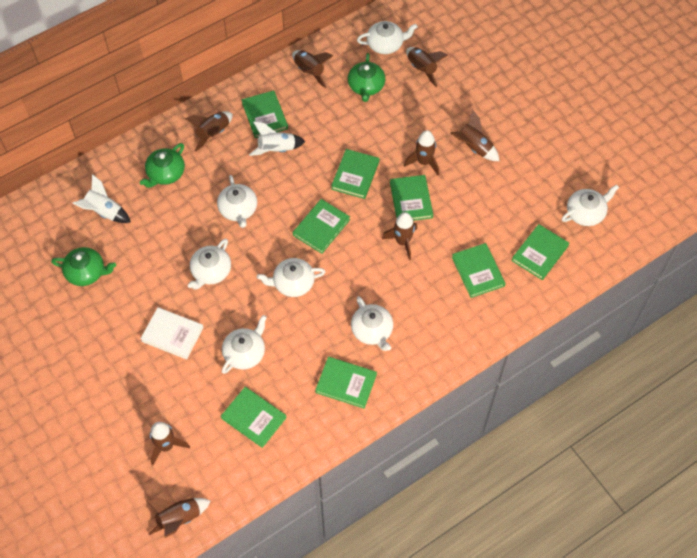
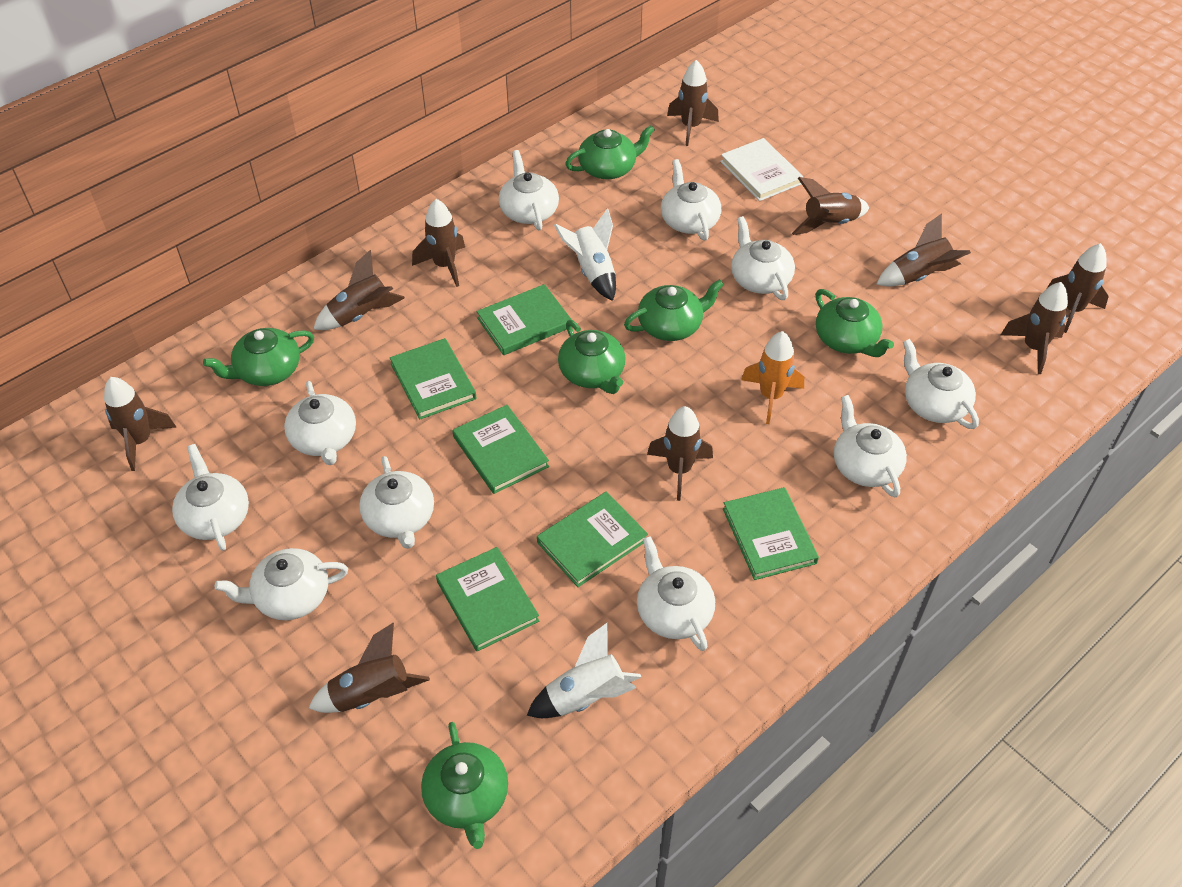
brown rocket: 8 -> 10
green book: 8 -> 6
green teapot: 3 -> 6
orange rocket: 0 -> 1
white teapot: 7 -> 10

